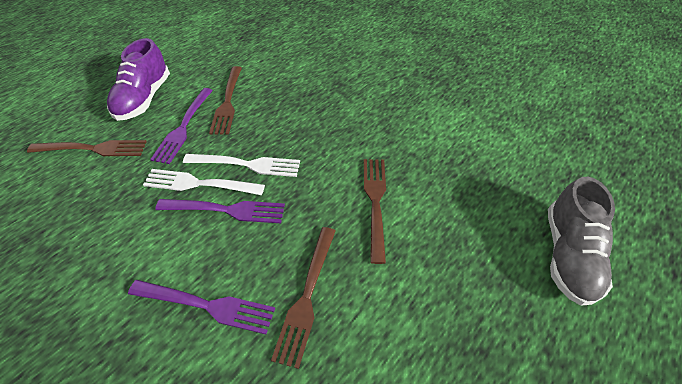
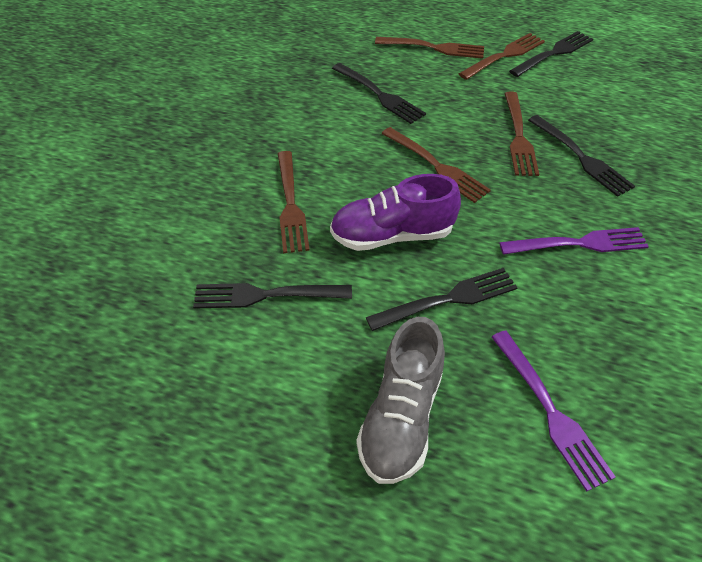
black fork: 0 -> 5
brown fork: 4 -> 5
purple fork: 3 -> 2
white fork: 2 -> 0

